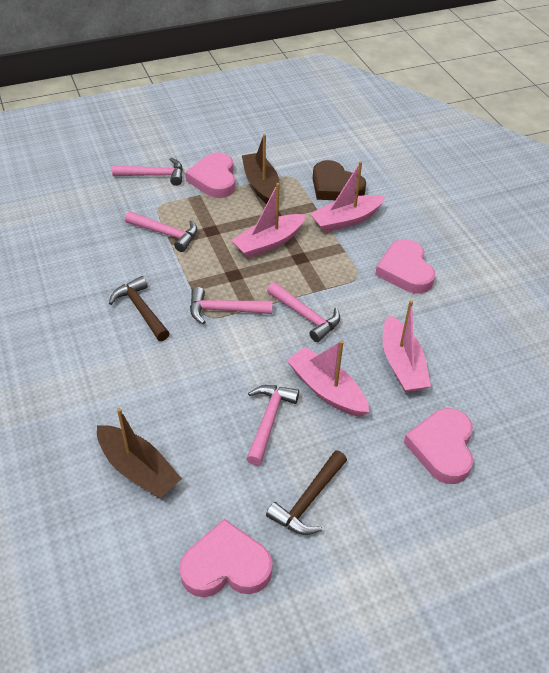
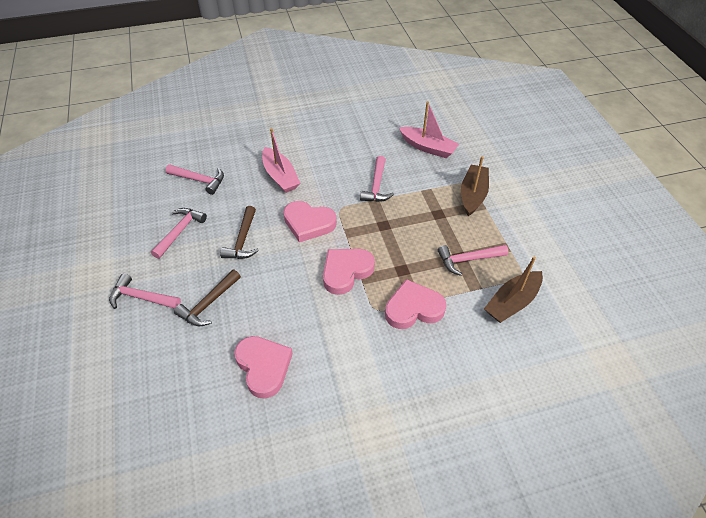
brown heart: 1 -> 0
pink boat: 4 -> 2

